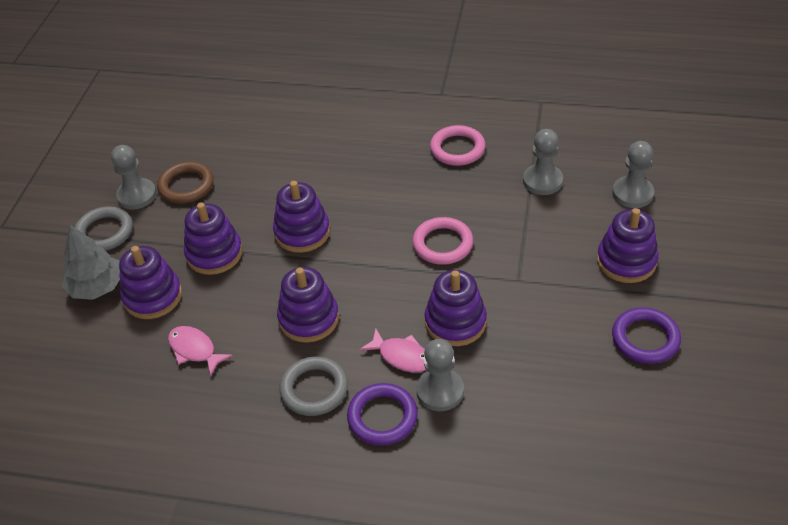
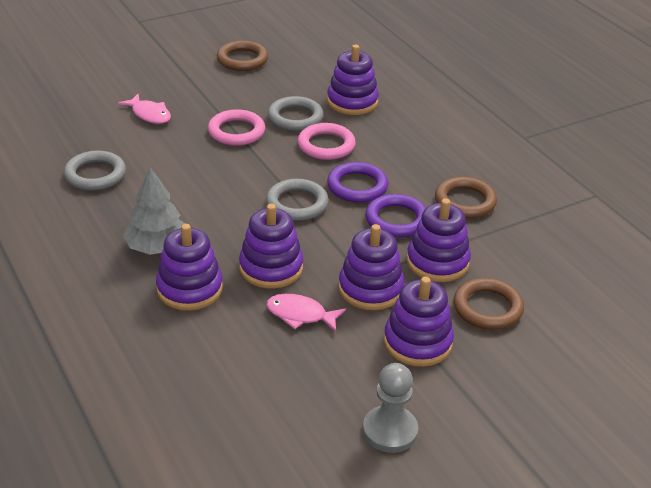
brown ring: 1 -> 3
grey pawn: 4 -> 1
grey ring: 2 -> 3

